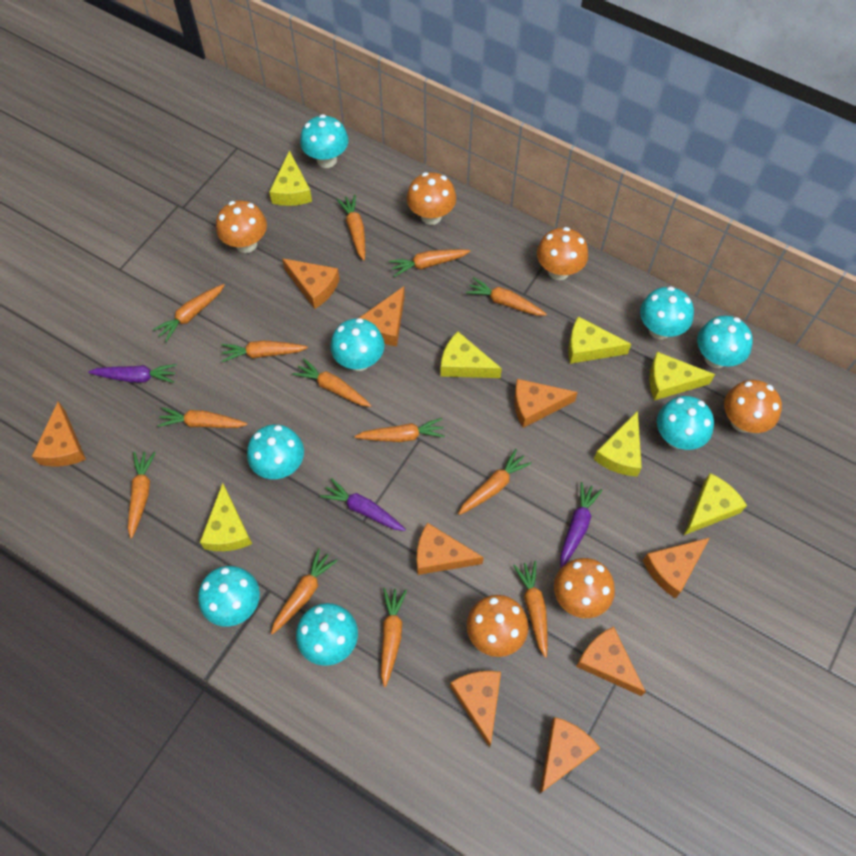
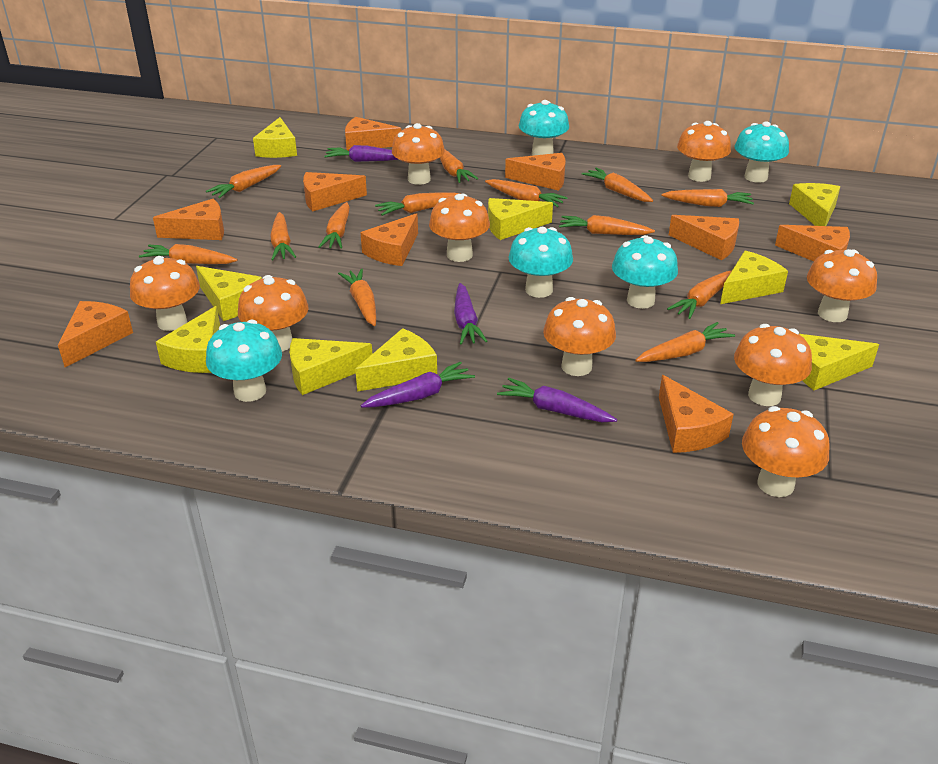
orange mushroom: 6 -> 9
purple carrot: 3 -> 4
turquoise mushroom: 8 -> 5
yellow cheese: 7 -> 9

